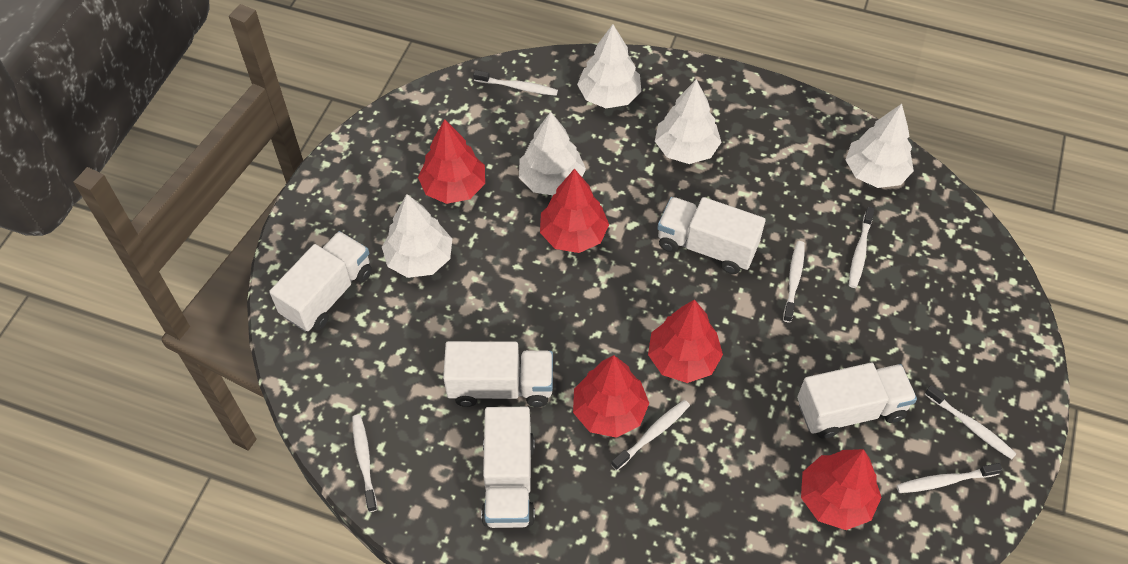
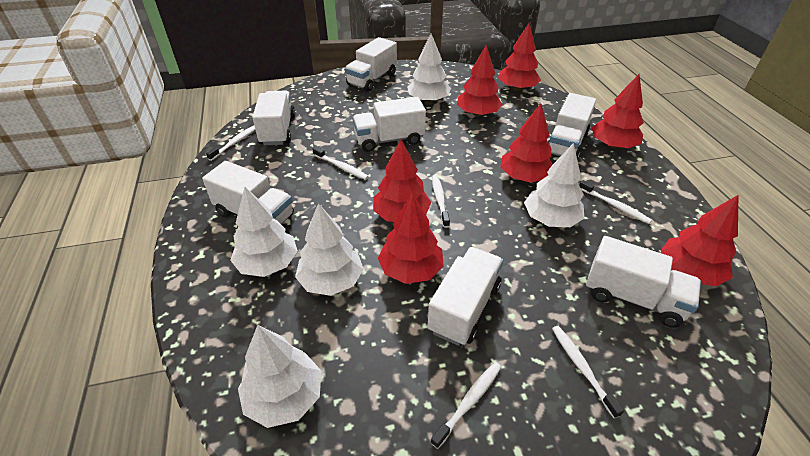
red tree: 5 -> 7
white toothbrush: 7 -> 6
white truck: 5 -> 7

